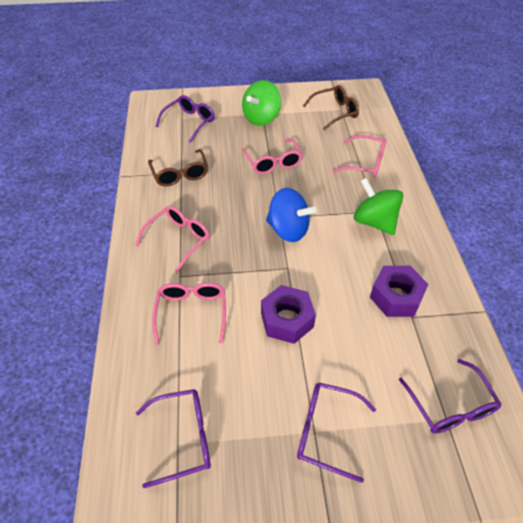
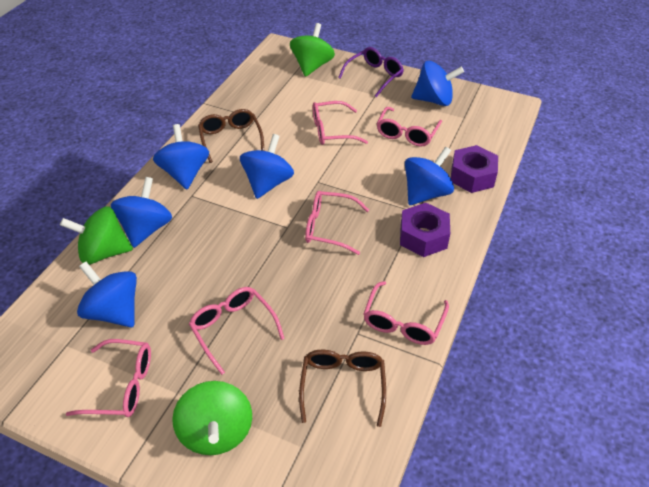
blue spinning top: 1 -> 6
green spinning top: 2 -> 3
pink glasses: 4 -> 6
purple glasses: 4 -> 1

